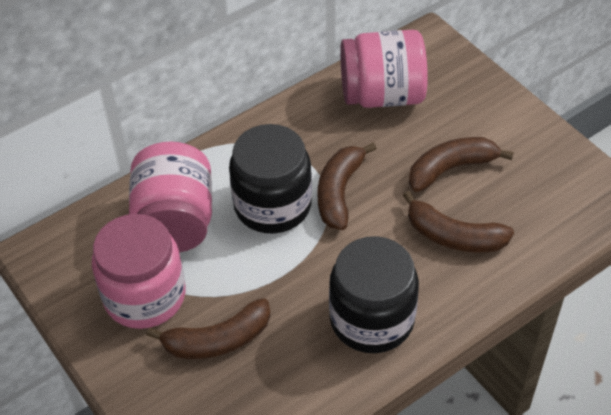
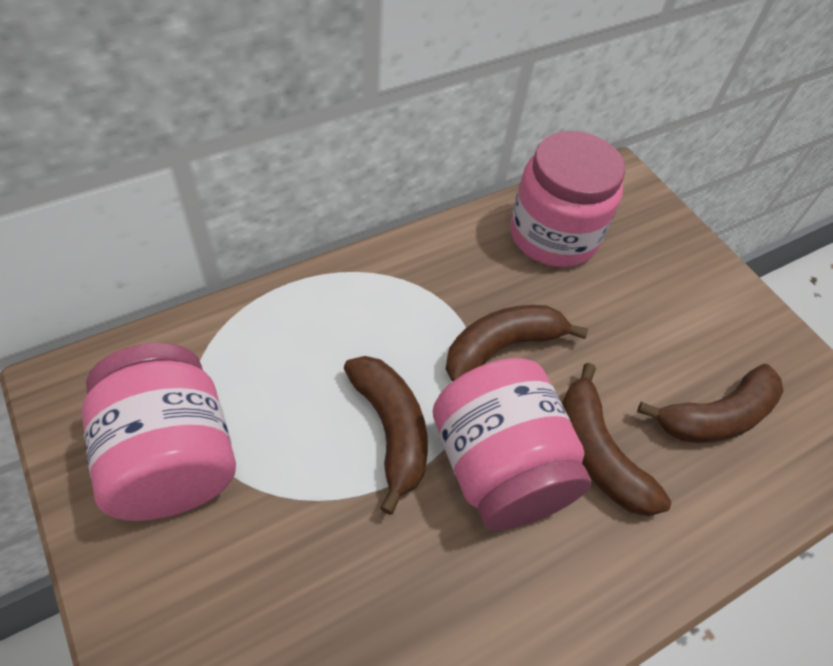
black jar: 2 -> 0

